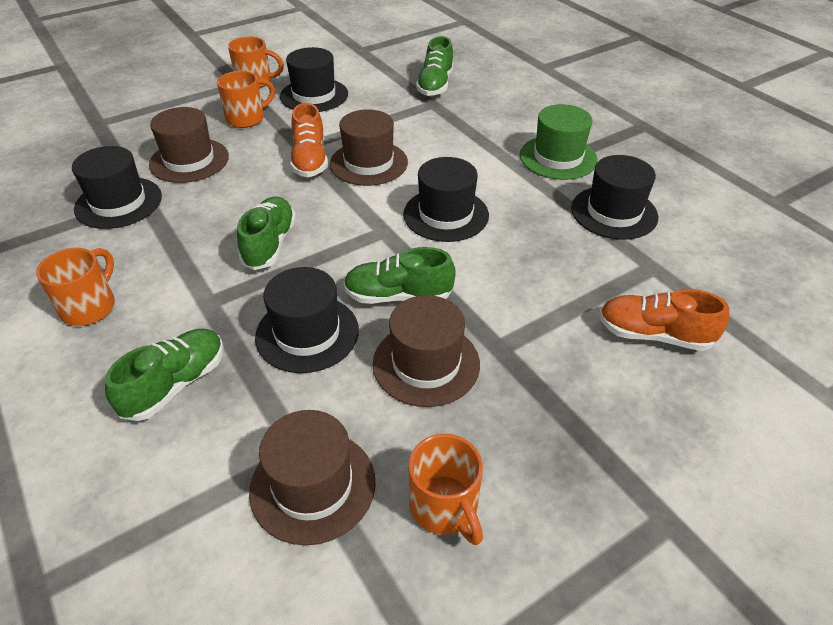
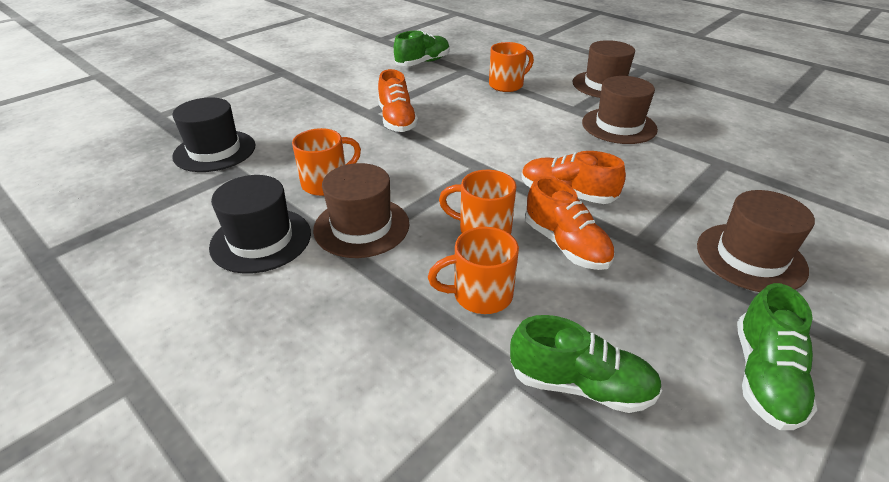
black hat: 5 -> 2
green hat: 1 -> 0
green shoe: 4 -> 3
orange shoe: 2 -> 3

